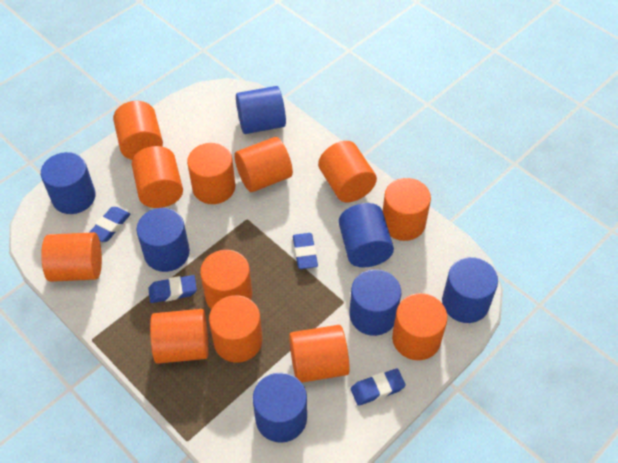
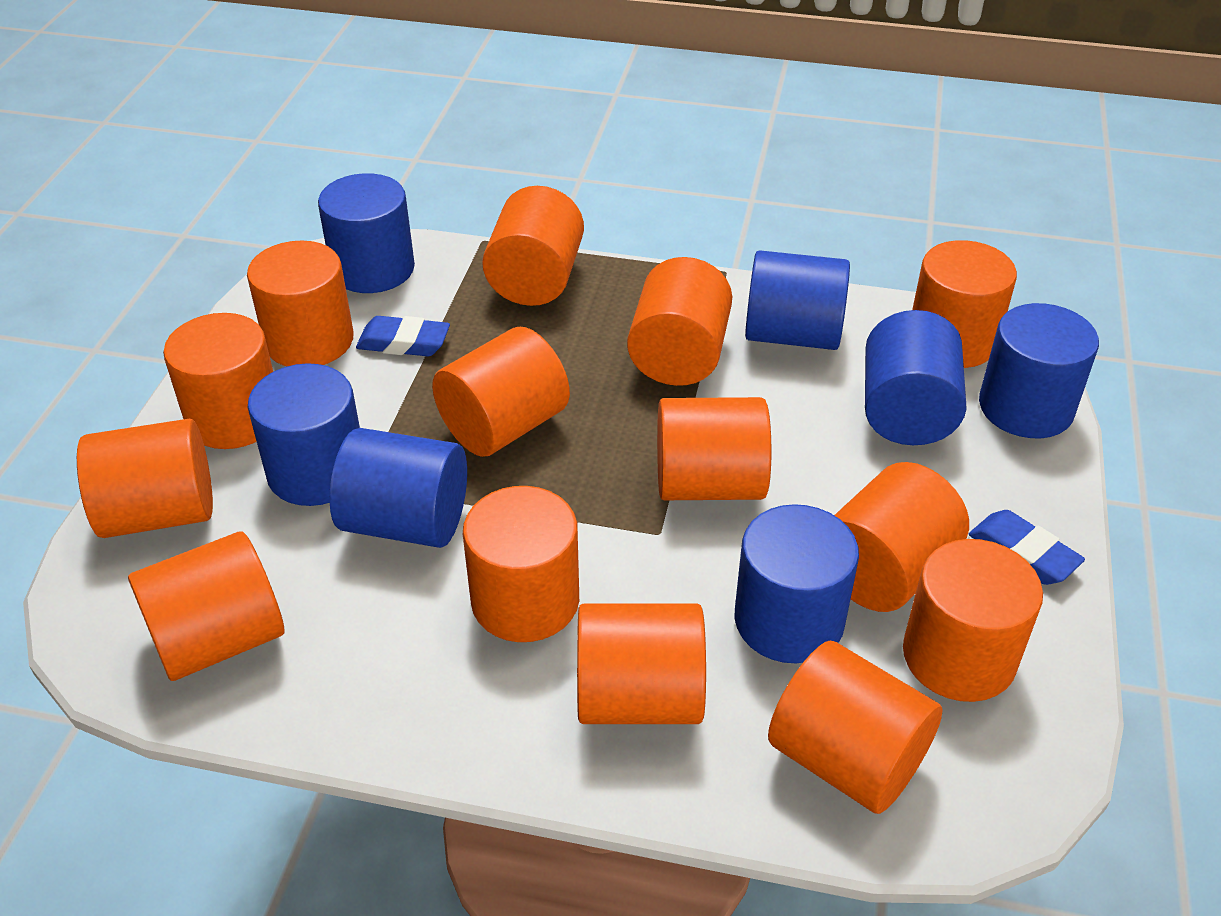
blue eraser: 4 -> 2
orange cylinder: 12 -> 14

